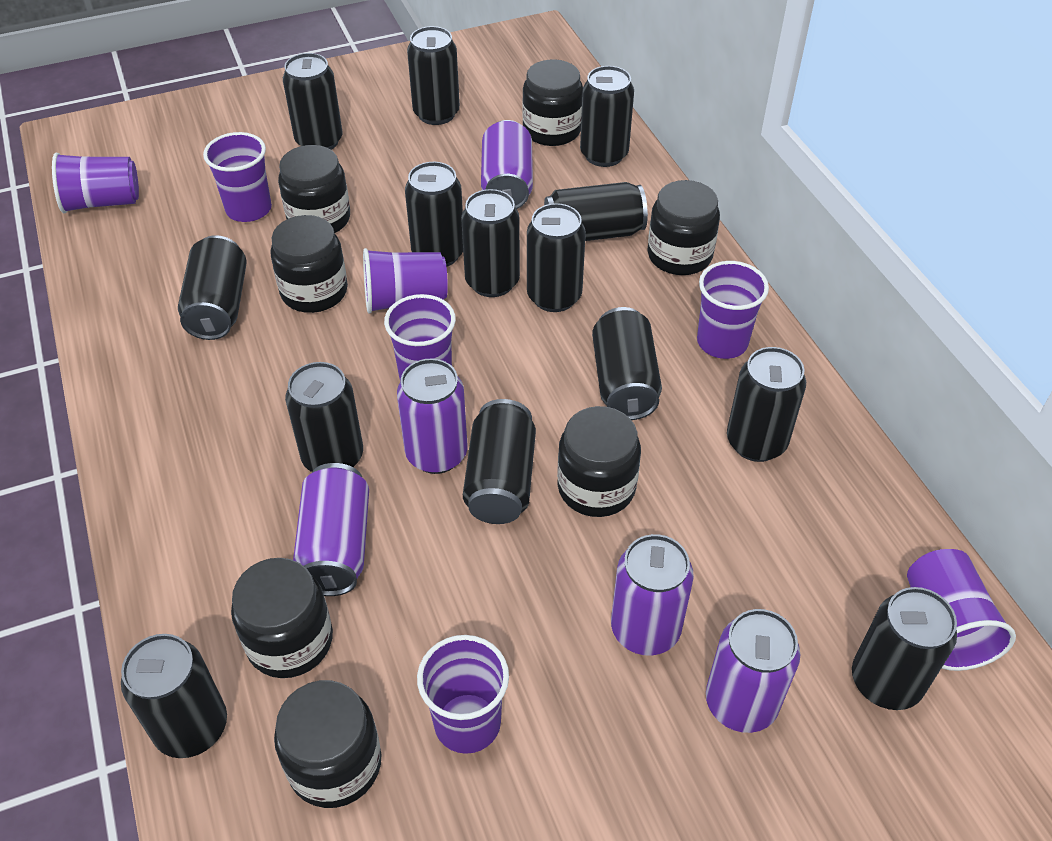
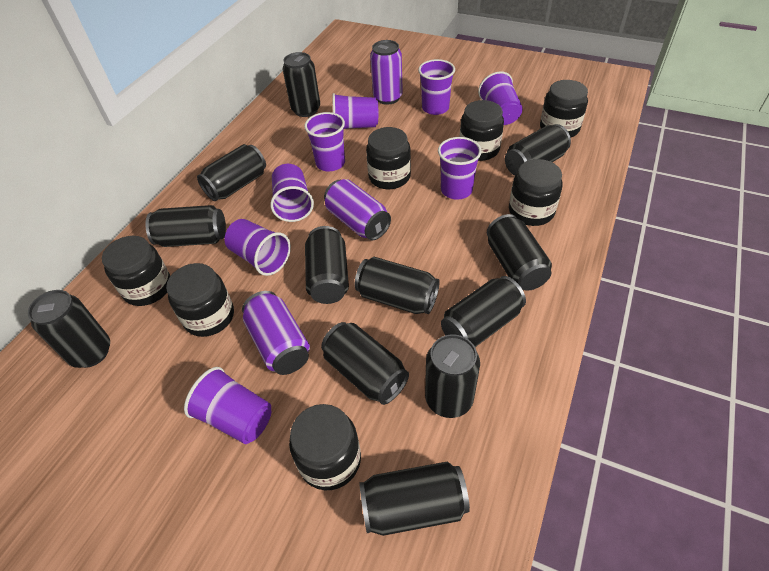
black can: 14 -> 12
purple can: 5 -> 3
purple cup: 7 -> 8

